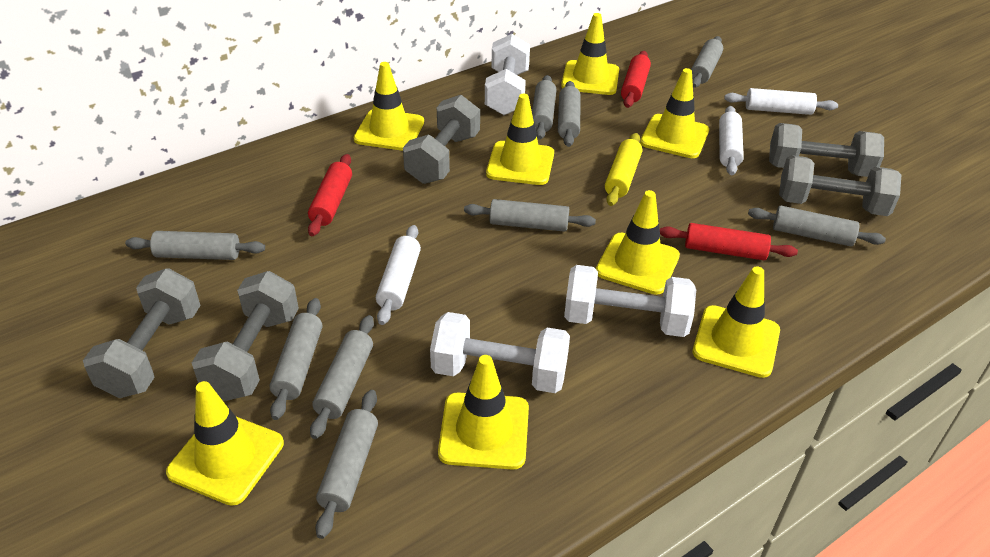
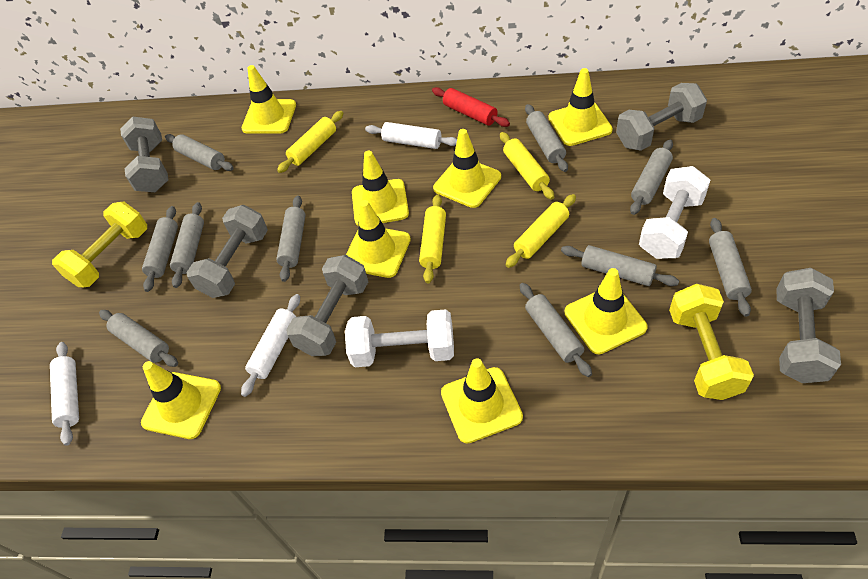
grey rolling pin: 9 -> 10
red rolling pin: 3 -> 1
white dumbbell: 3 -> 2
yellow dumbbell: 0 -> 2
yellow rolling pin: 1 -> 4

